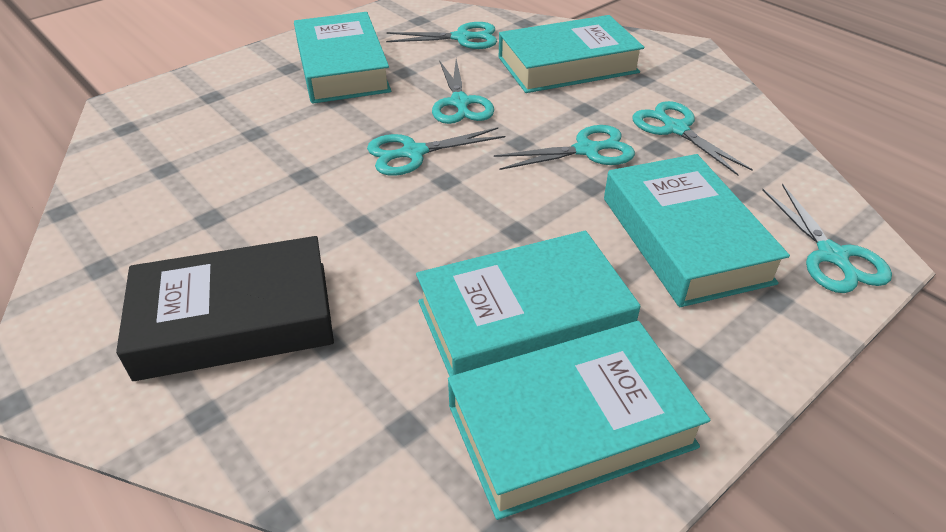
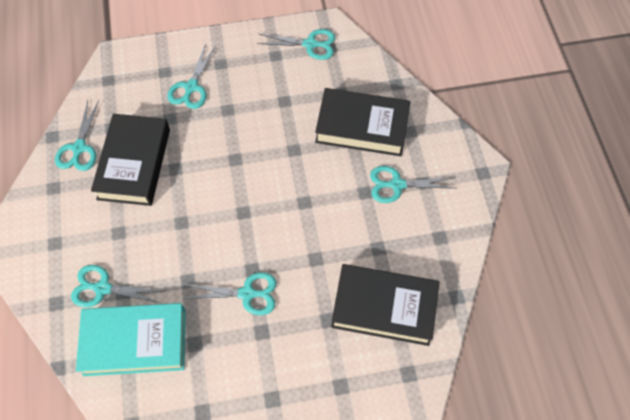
black book: 1 -> 3
turquoise book: 5 -> 1

